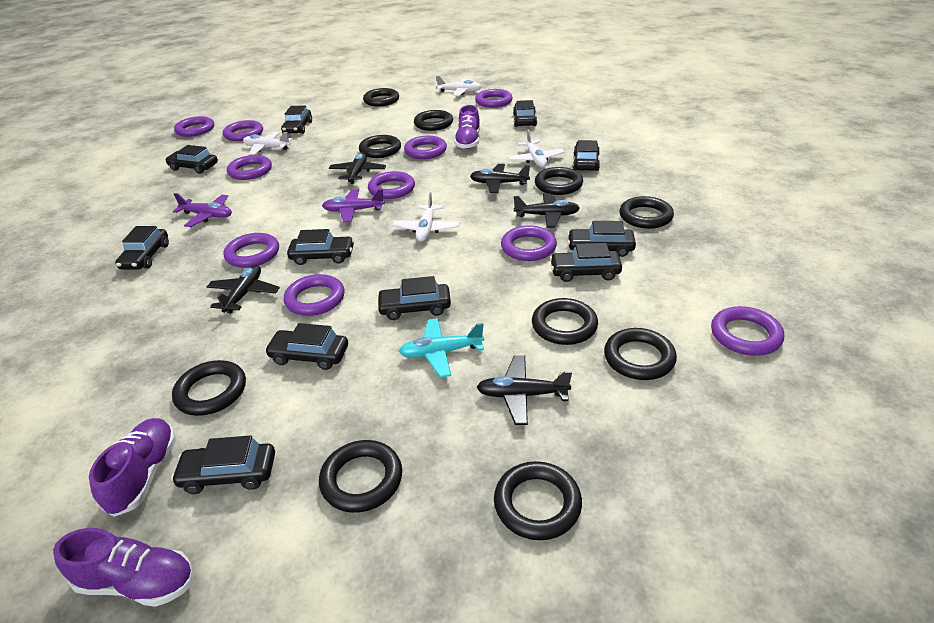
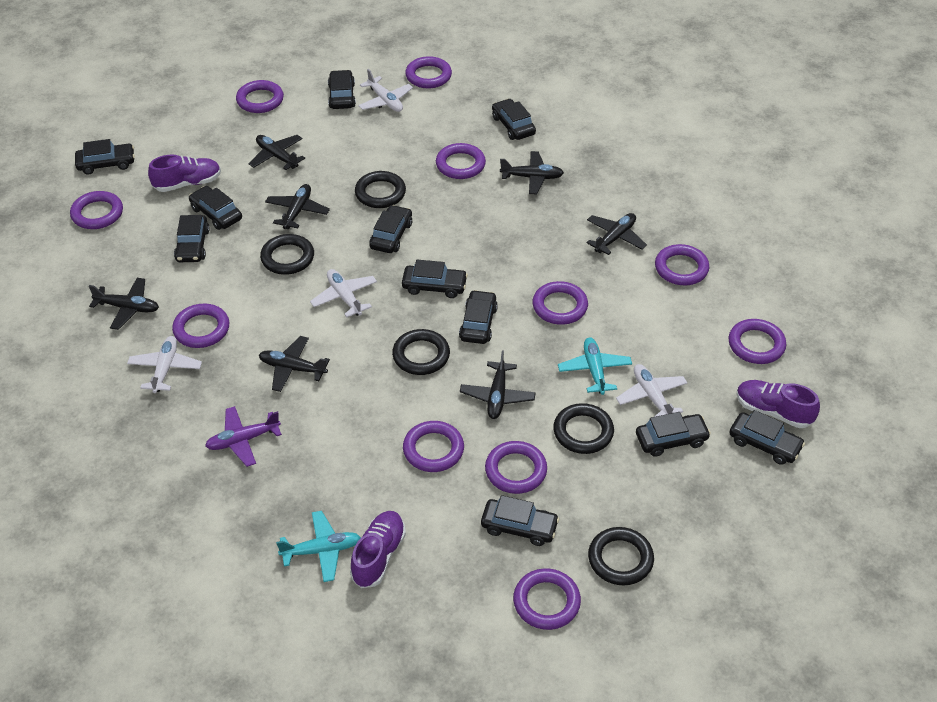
black plane: 5 -> 7
black ring: 10 -> 5
purple plane: 2 -> 1
purple ring: 10 -> 11
turquoise plane: 1 -> 2

